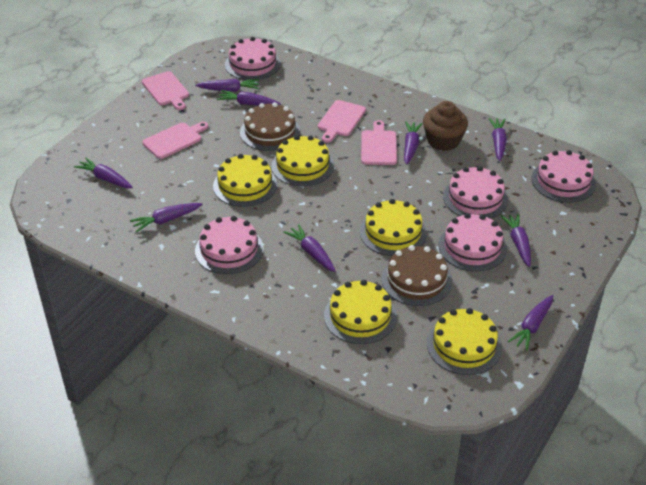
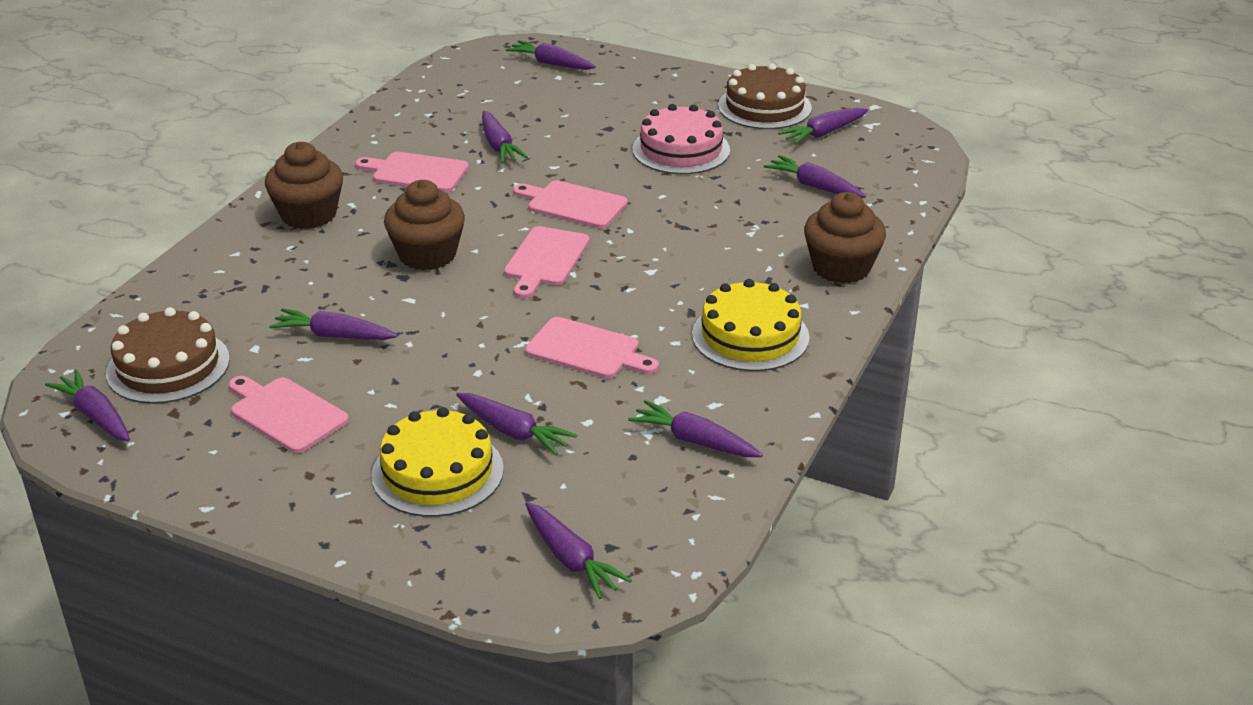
brown cupcake: 1 -> 3
pink cake: 5 -> 1
pink cutting board: 4 -> 5
yellow cake: 5 -> 2

